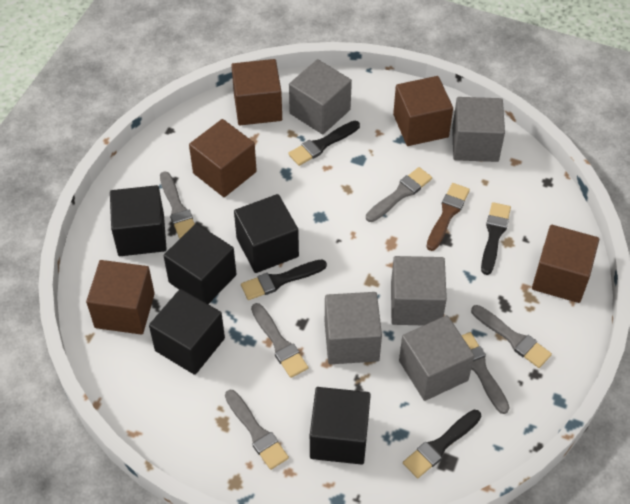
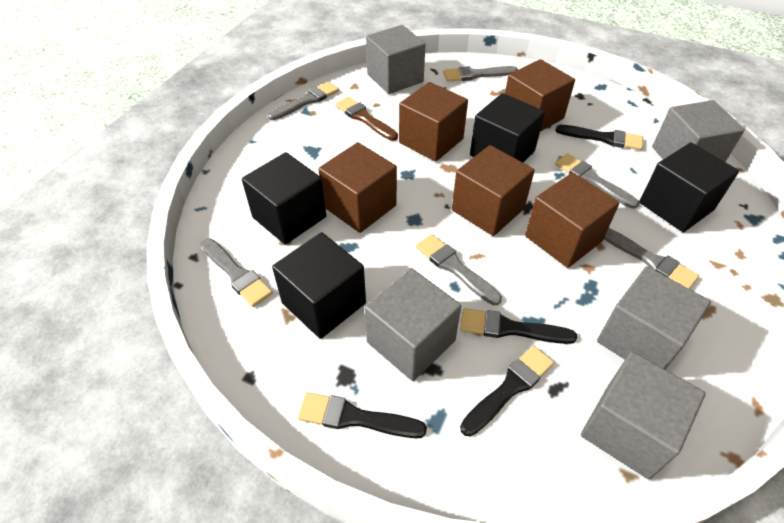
black cube: 5 -> 4

